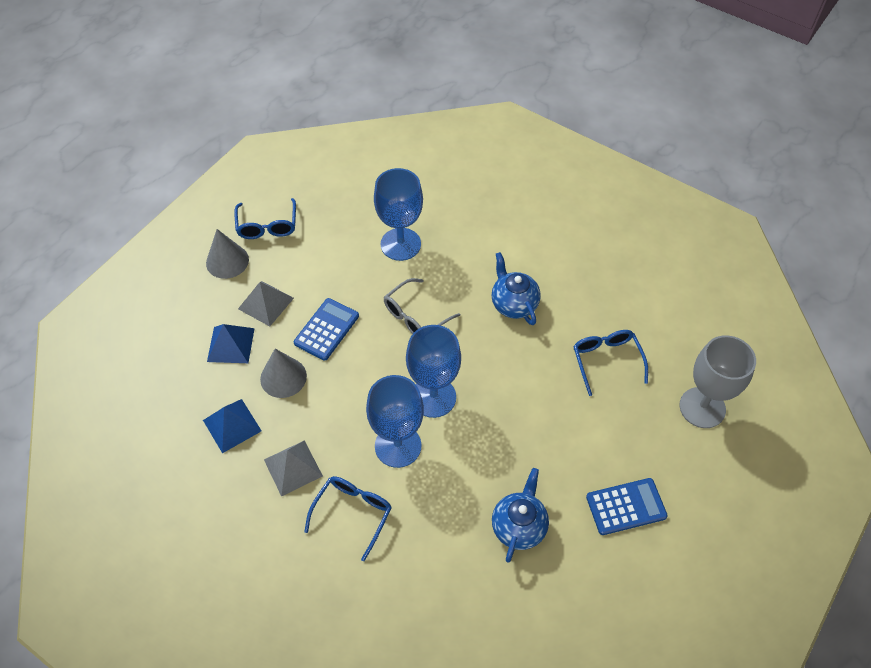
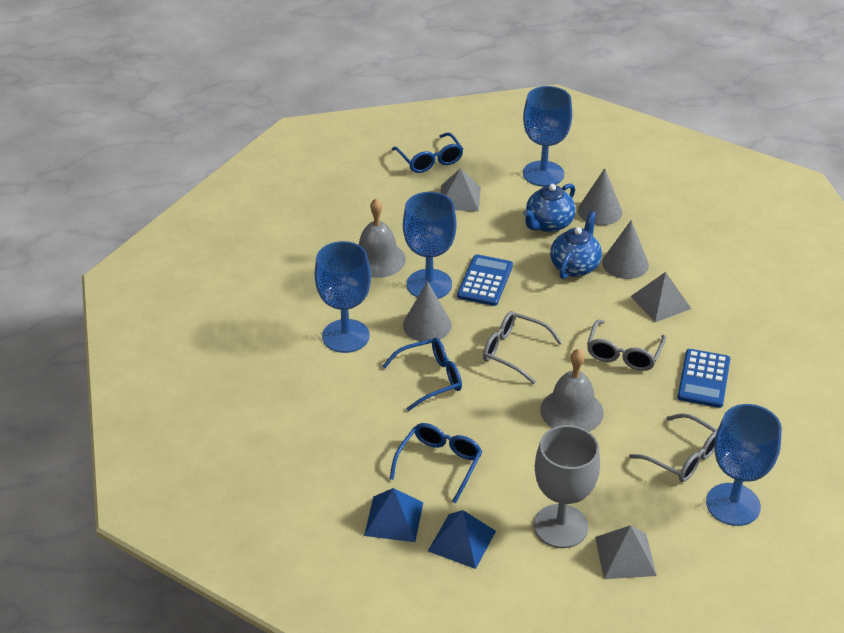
blue goblet: 3 -> 4
grey bell: 0 -> 2
grey cone: 2 -> 3
grey glasses: 1 -> 3
grey pyramid: 2 -> 3

